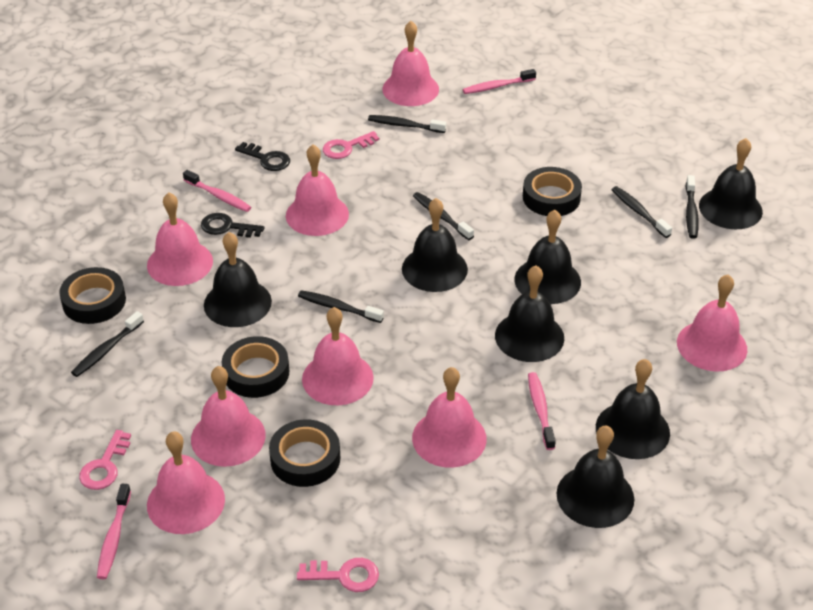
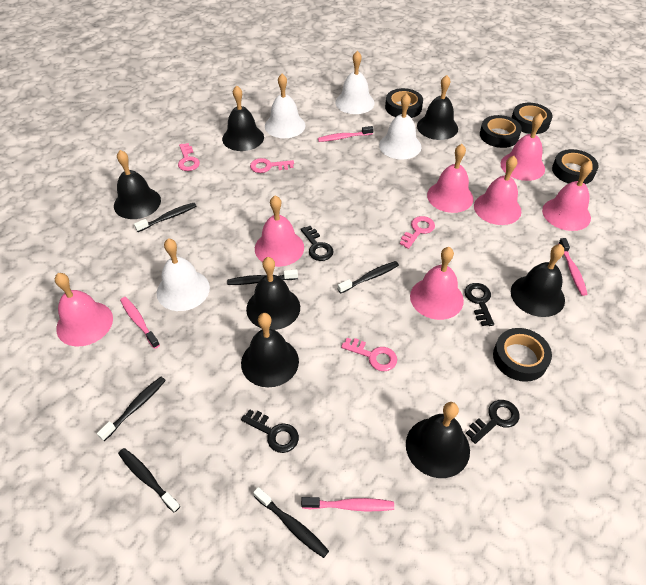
black key: 2 -> 4
black tape: 4 -> 5
pink bell: 8 -> 7
pink key: 3 -> 4
white bell: 0 -> 4

